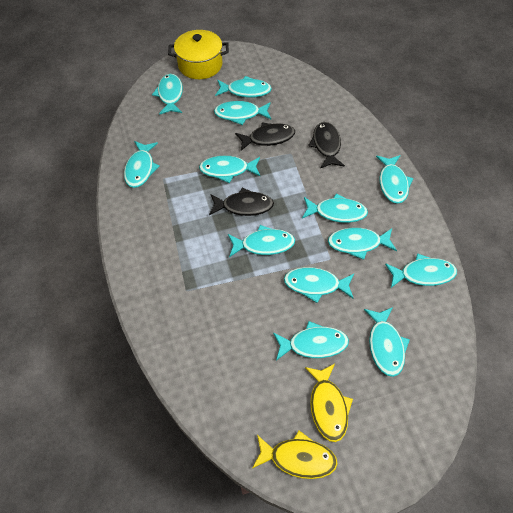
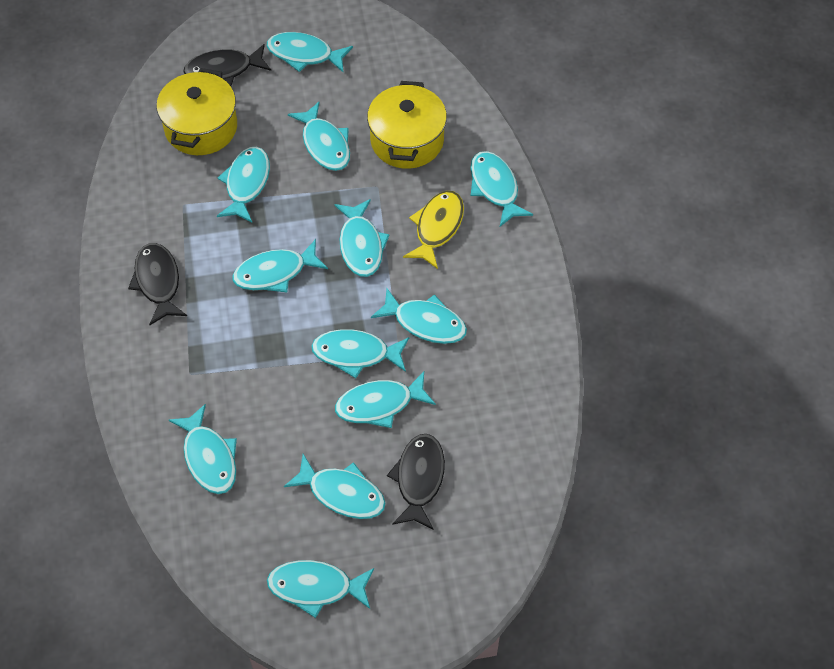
turquoise fish: 13 -> 12
yellow fish: 2 -> 1
yellow pot: 1 -> 2

